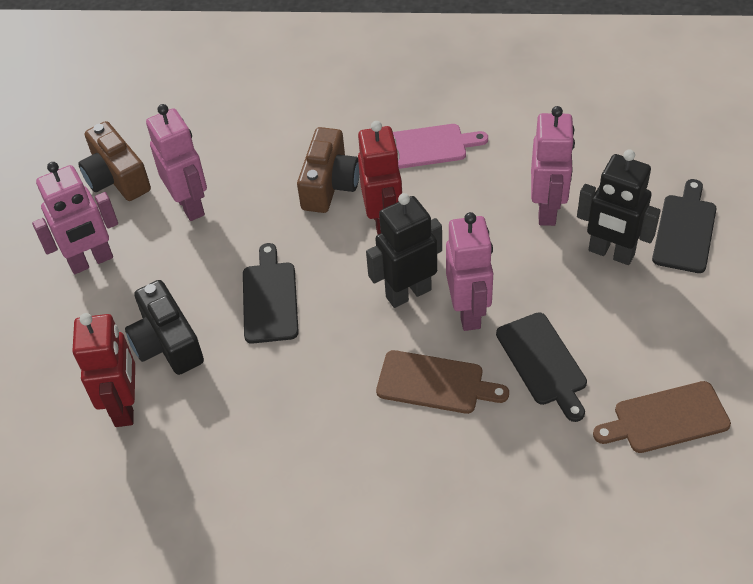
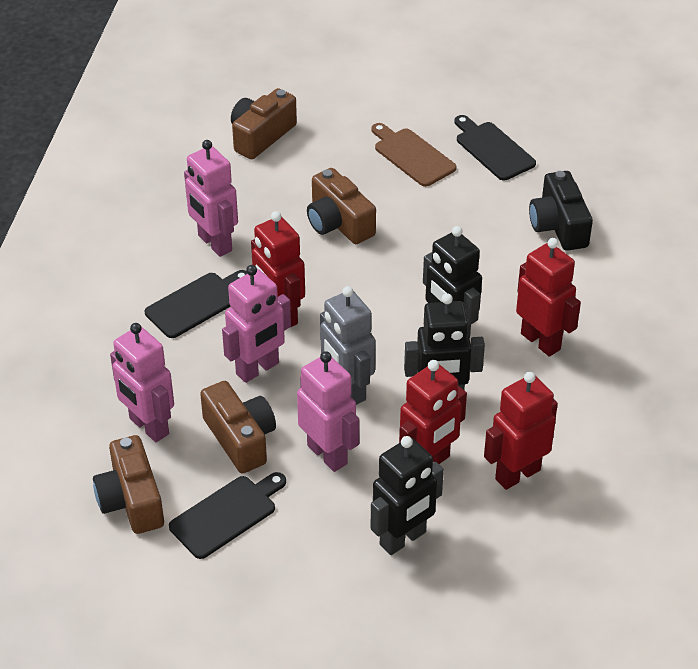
black robot: 2 -> 3
brown camera: 2 -> 4
brown cutting board: 2 -> 1
grey robot: 0 -> 1
pink cutting board: 1 -> 0
red robot: 2 -> 4

